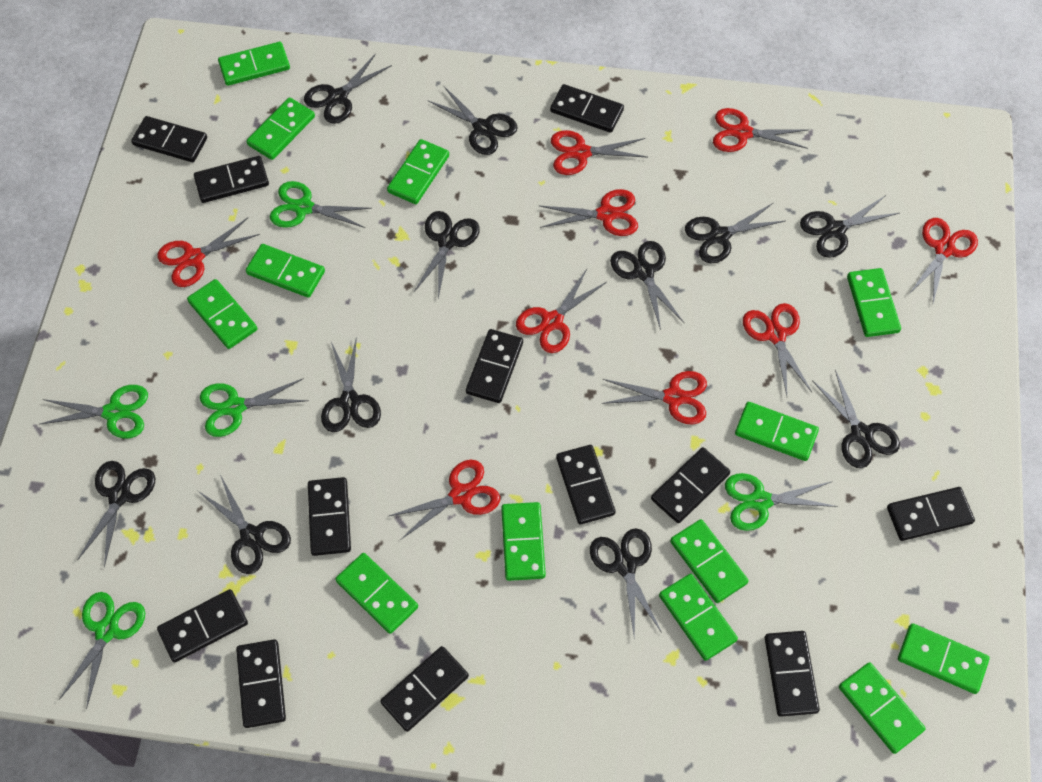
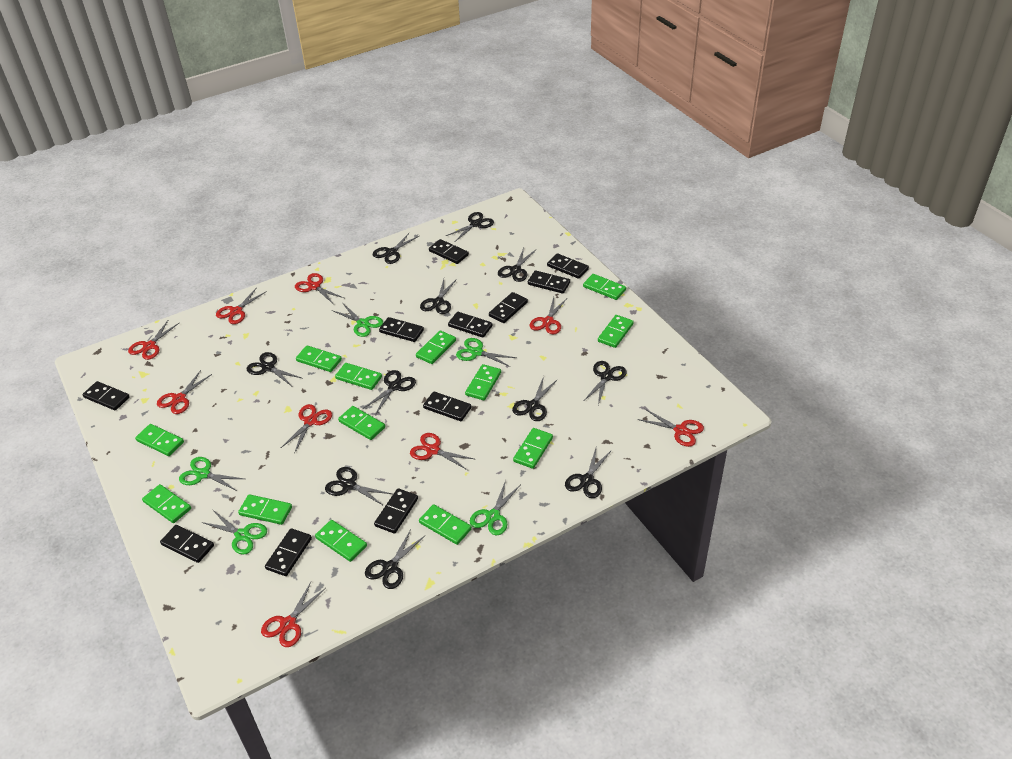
black domino: 12 -> 11

